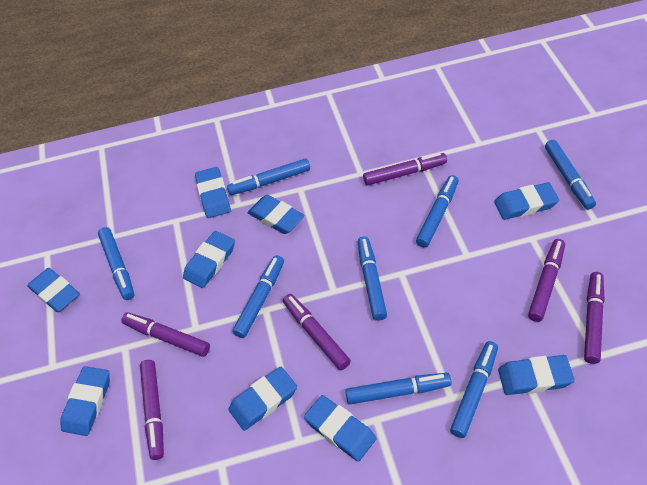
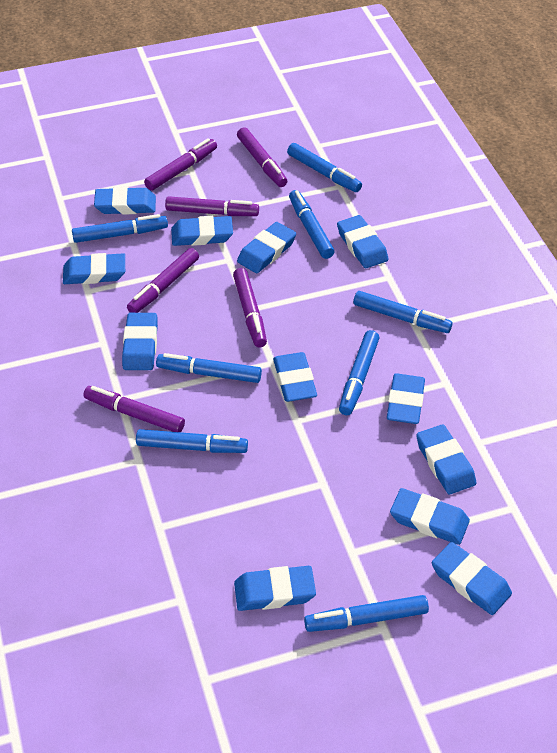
blue eraser: 9 -> 12

